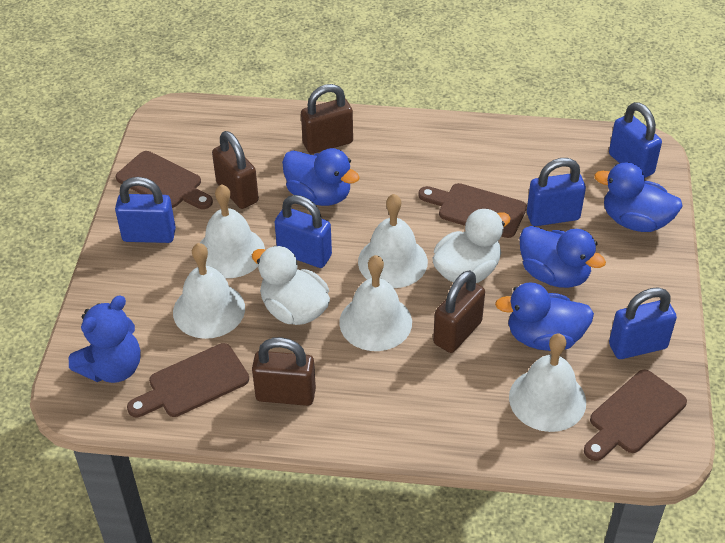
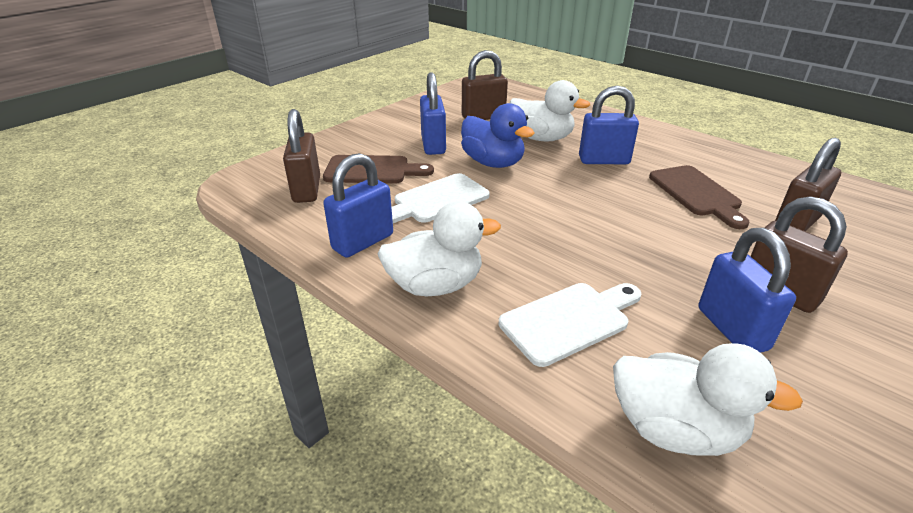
blue duck: 4 -> 1
blue padlock: 5 -> 4
blue teddy bear: 1 -> 0
brown cutting board: 4 -> 2
white bell: 5 -> 0
white cutting board: 0 -> 2
white duck: 2 -> 3

